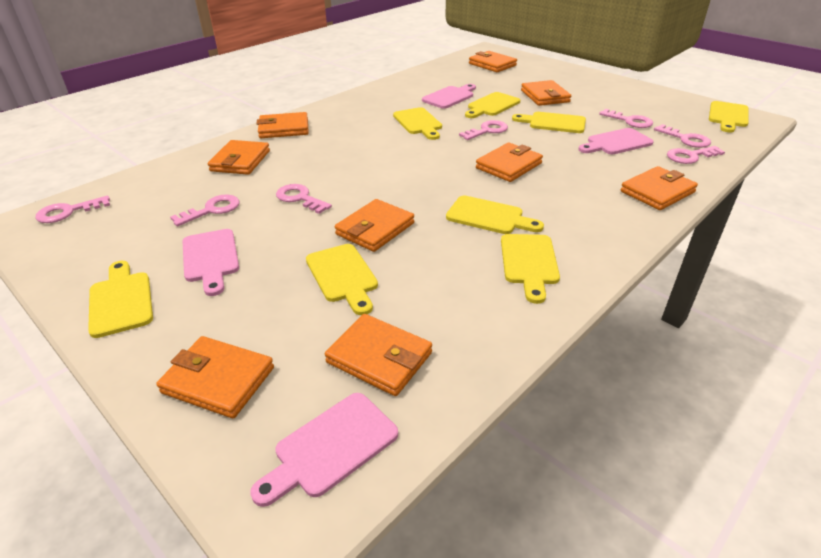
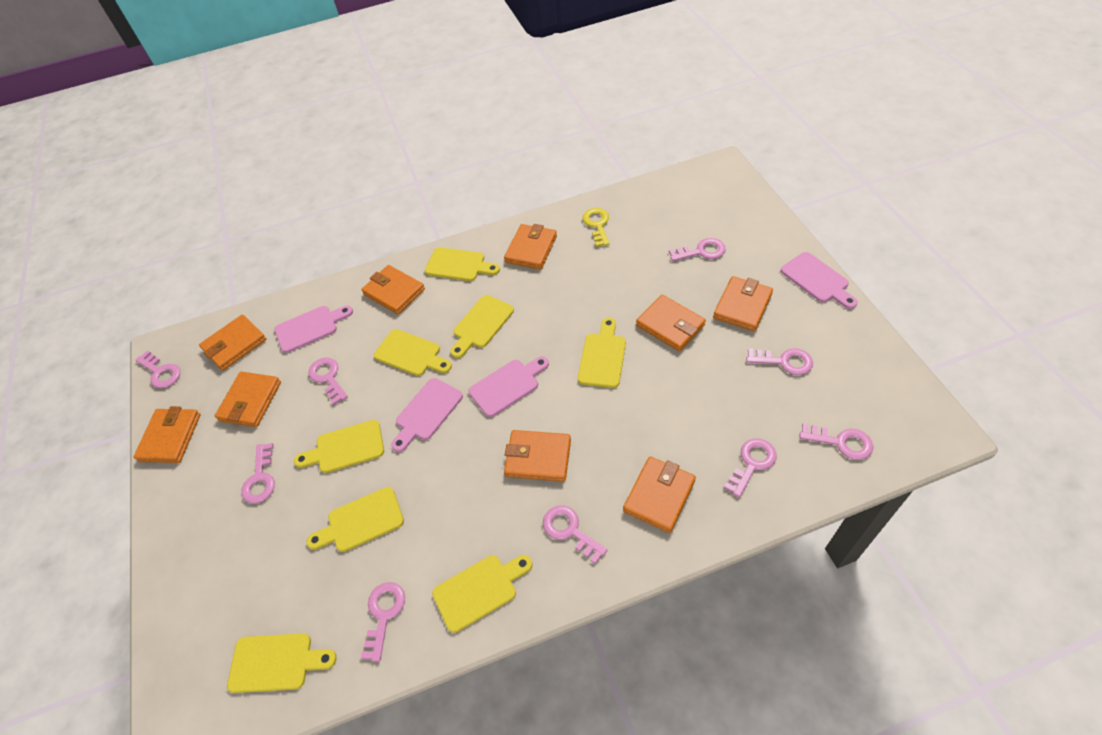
pink key: 7 -> 9
yellow key: 0 -> 1

